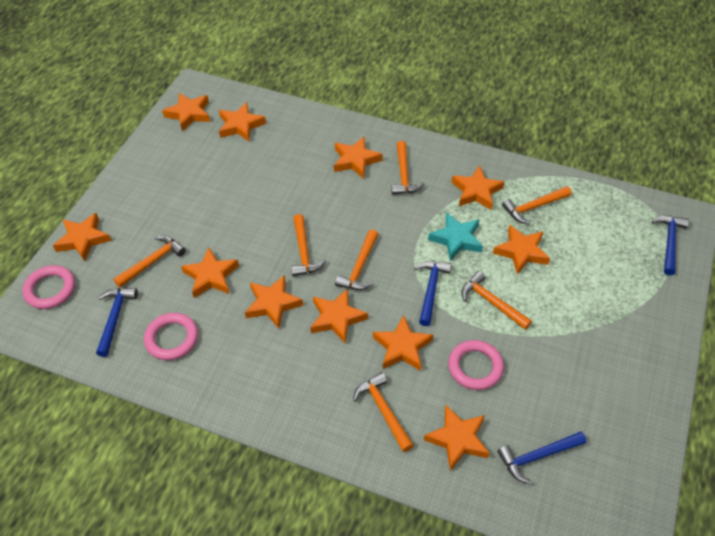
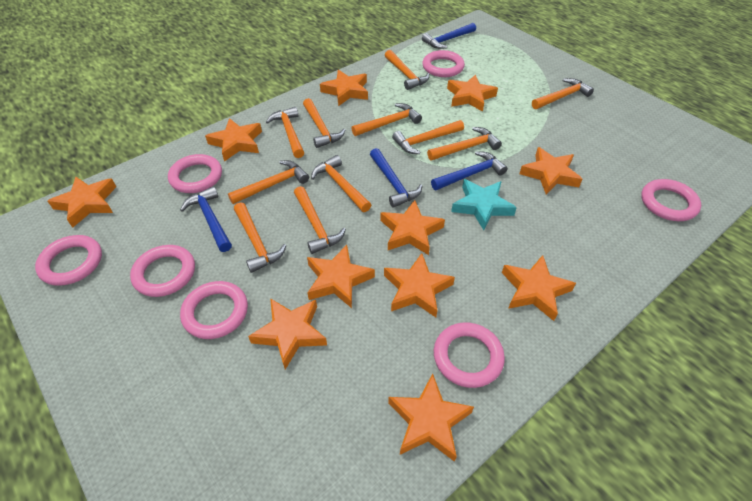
orange hammer: 7 -> 11
pink ring: 3 -> 7

